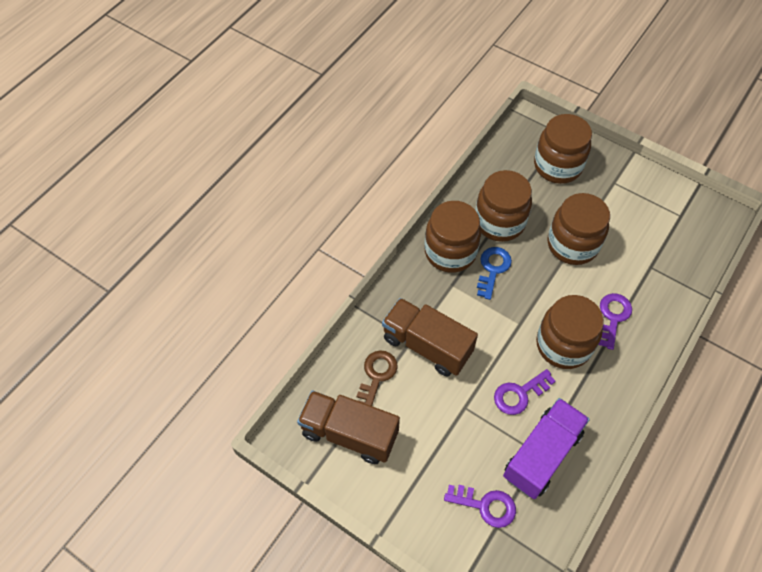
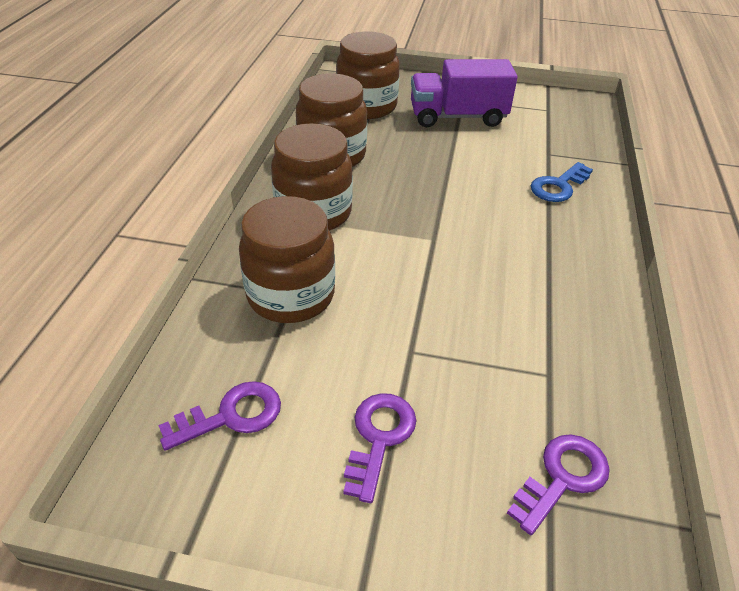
brown jar: 5 -> 4
brown key: 1 -> 0
brown truck: 2 -> 0

